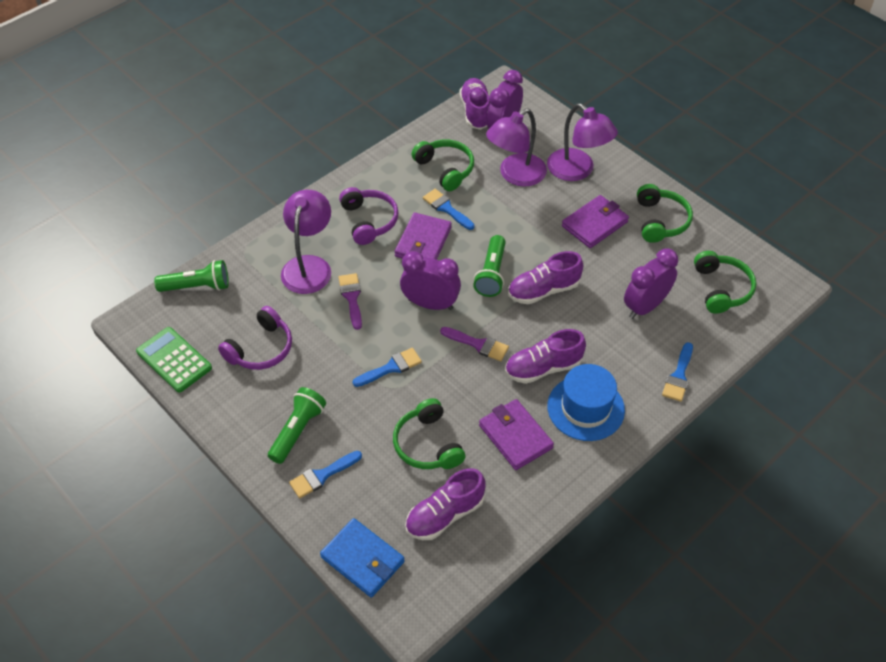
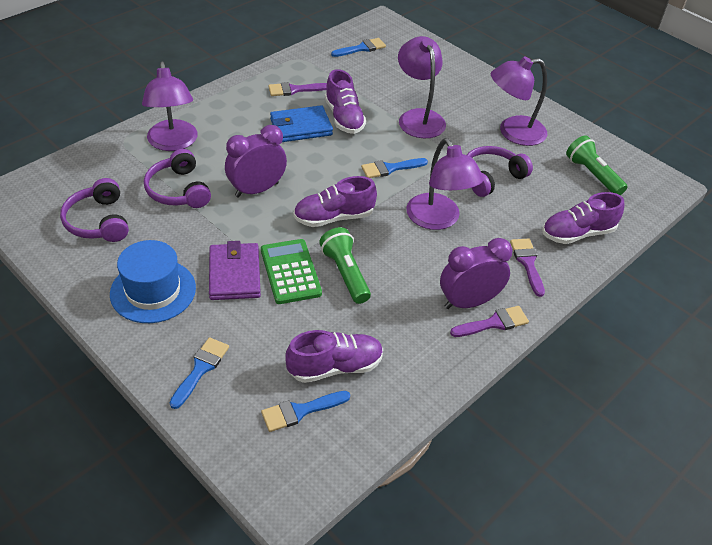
green flashlight: 3 -> 2
green headphones: 4 -> 0
purple brush: 2 -> 3
purple clock: 3 -> 2
purple headphones: 2 -> 3
purple lamp: 3 -> 4
purple wallet: 3 -> 1

